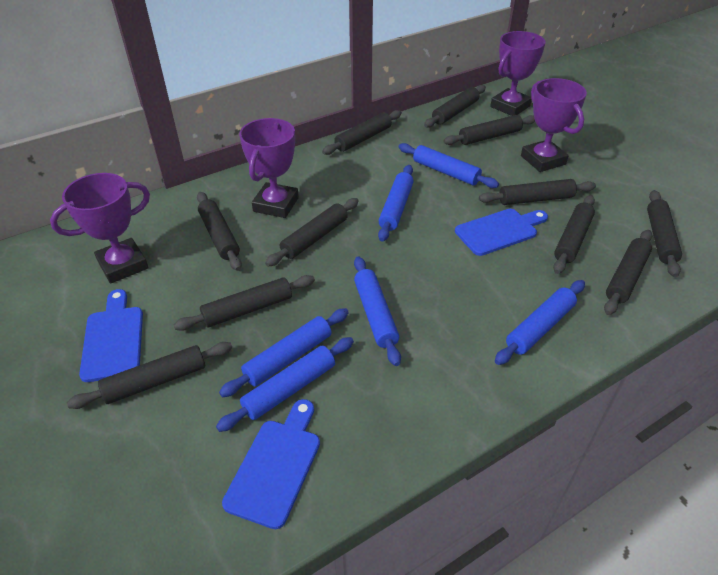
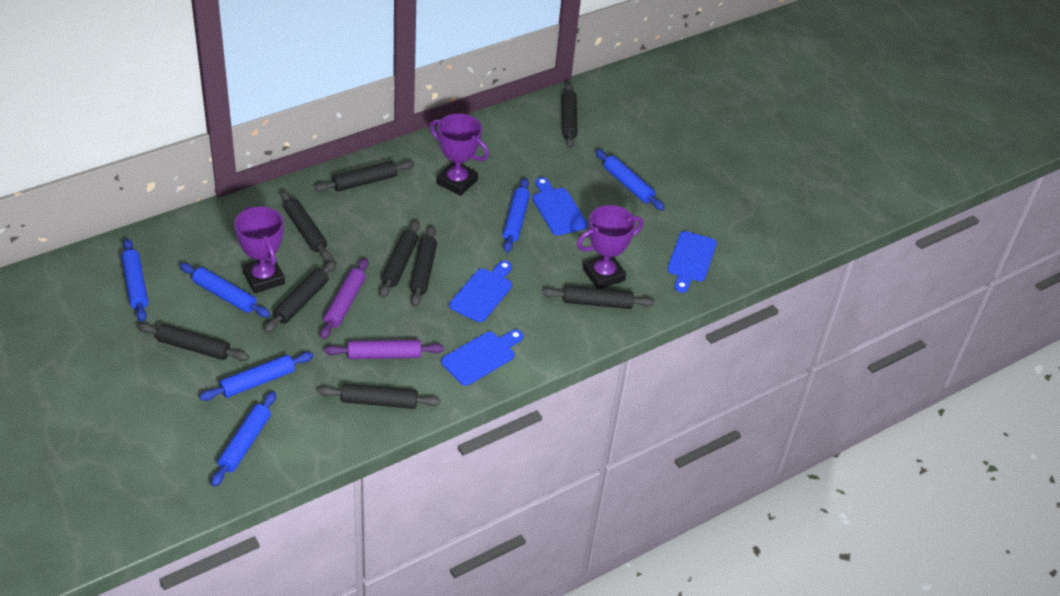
black rolling pin: 11 -> 9
blue cutting board: 3 -> 4
purple rolling pin: 0 -> 2
purple trophy: 4 -> 3

